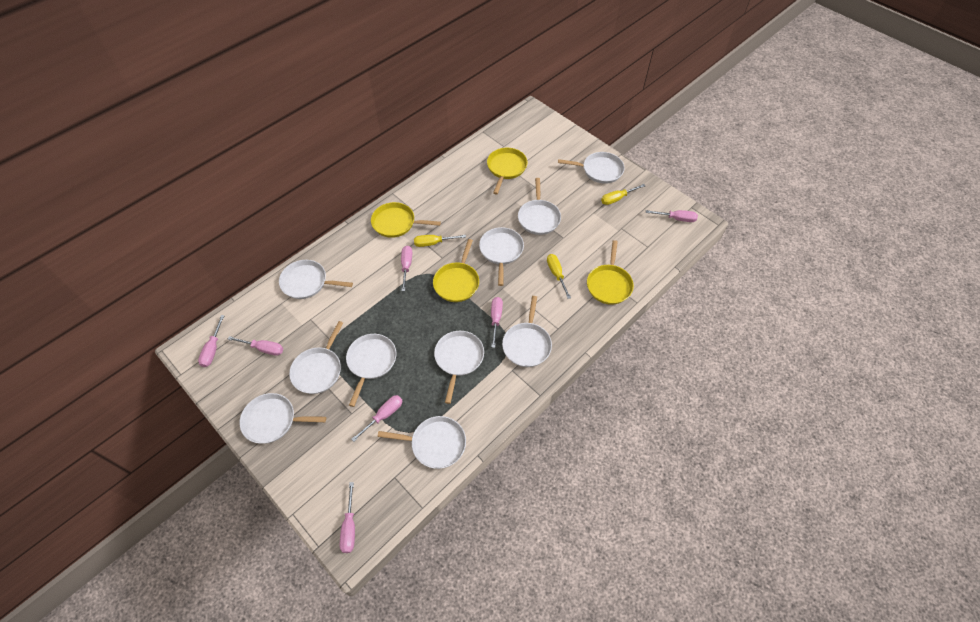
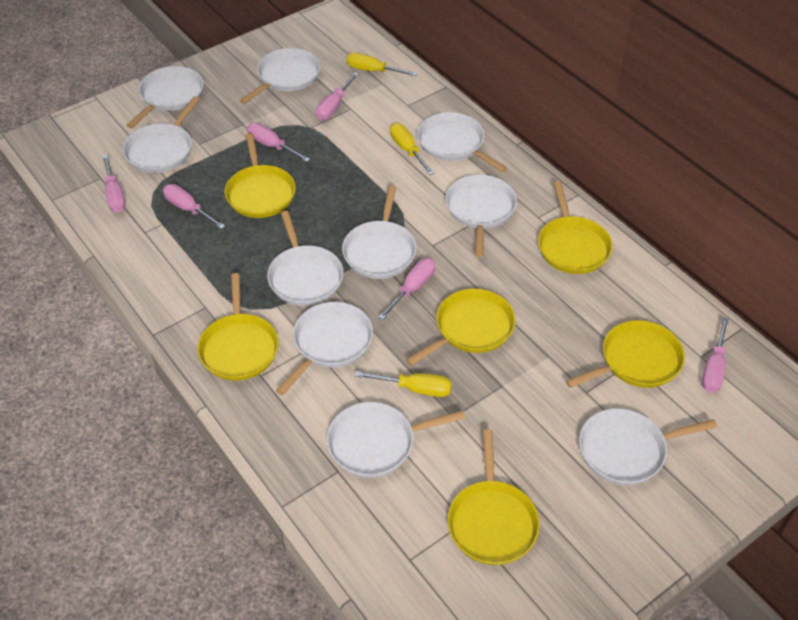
pink screwdriver: 7 -> 6
yellow pan: 4 -> 6

